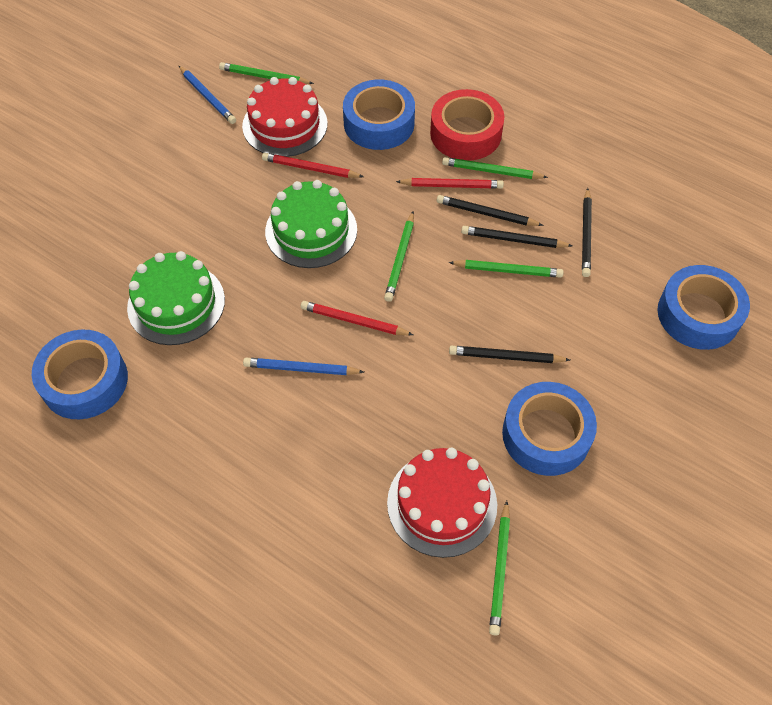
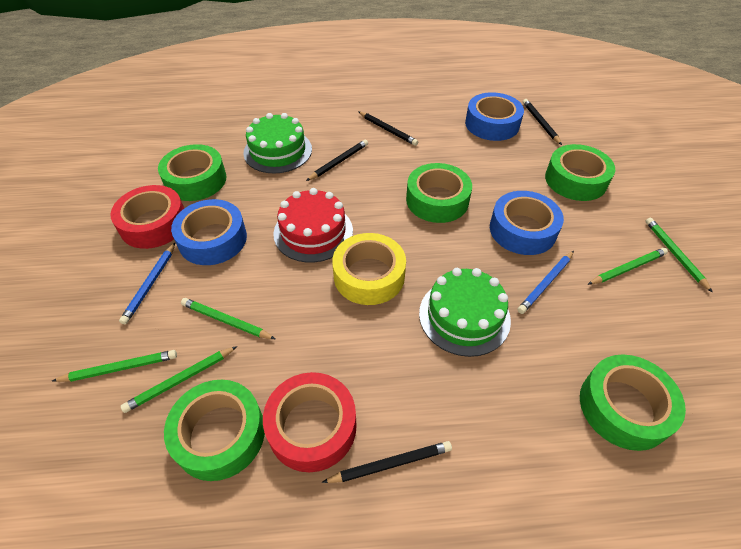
blue tape: 4 -> 3
green tape: 0 -> 5
red cake: 2 -> 1
red pencil: 3 -> 0
red tape: 1 -> 2
yellow tape: 0 -> 1

